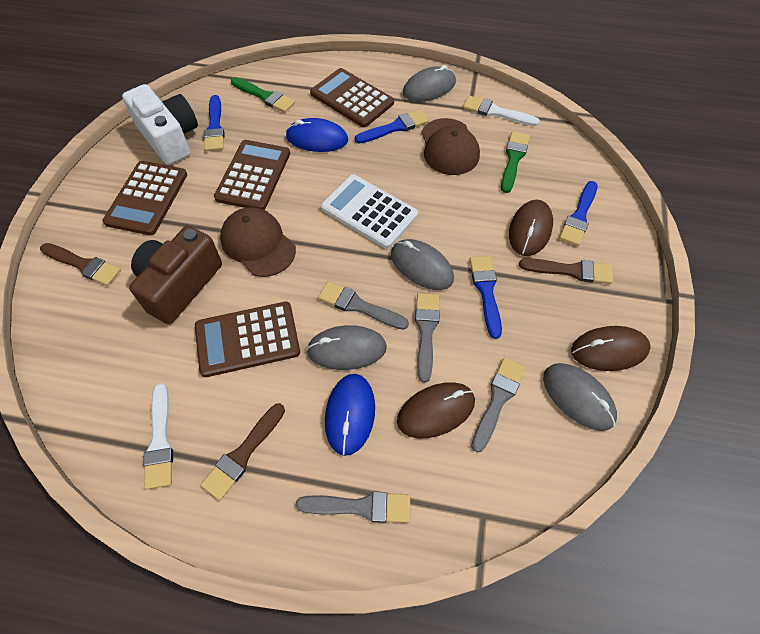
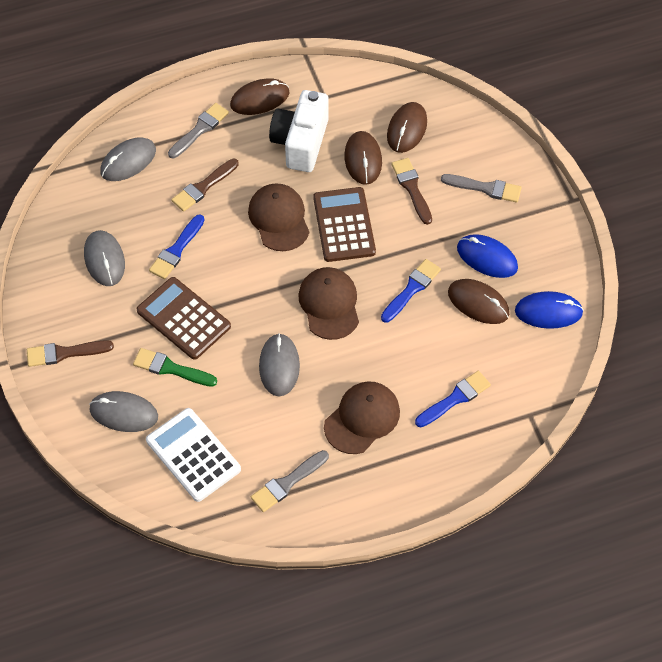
blue brush: 4 -> 3
brown calculator: 4 -> 2
brown camera: 1 -> 0
brown cap: 2 -> 3
brown mouse: 3 -> 4
green brush: 2 -> 1
grey brush: 4 -> 3
white brush: 2 -> 0

